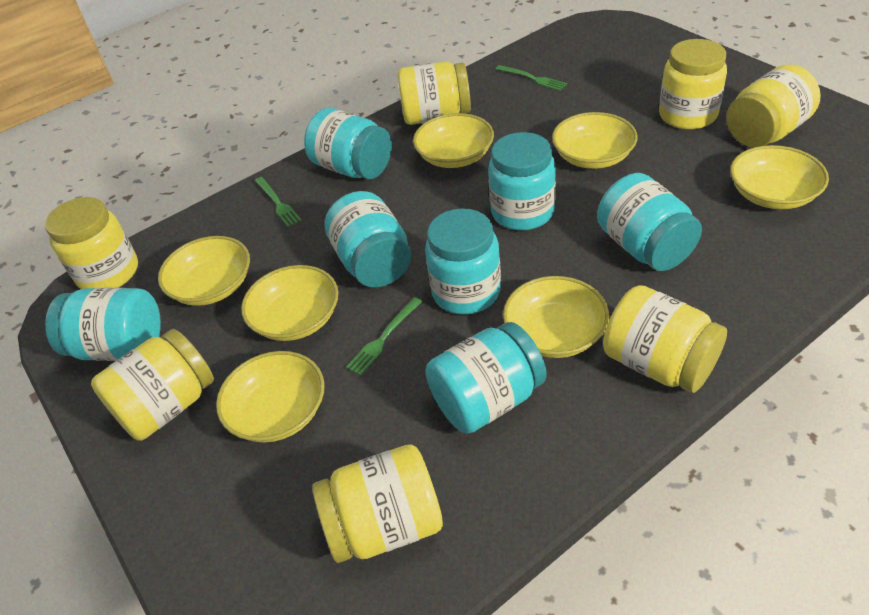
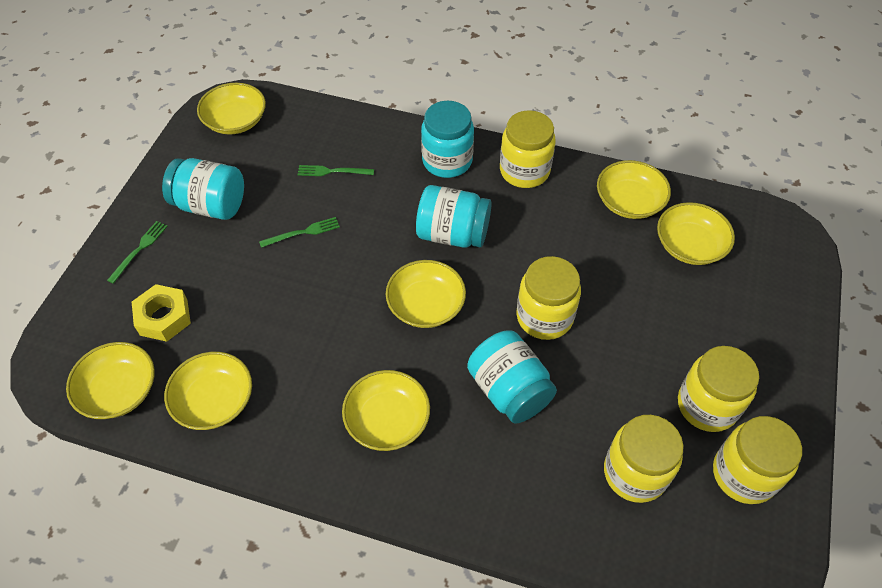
turquoise jar: 7 -> 4
yellow jar: 7 -> 5
yellow nut: 0 -> 1

